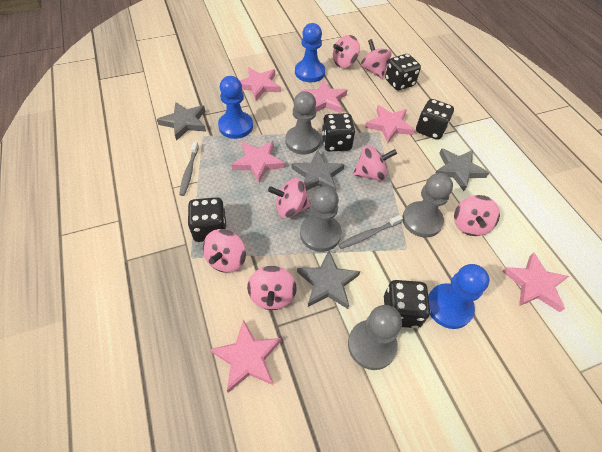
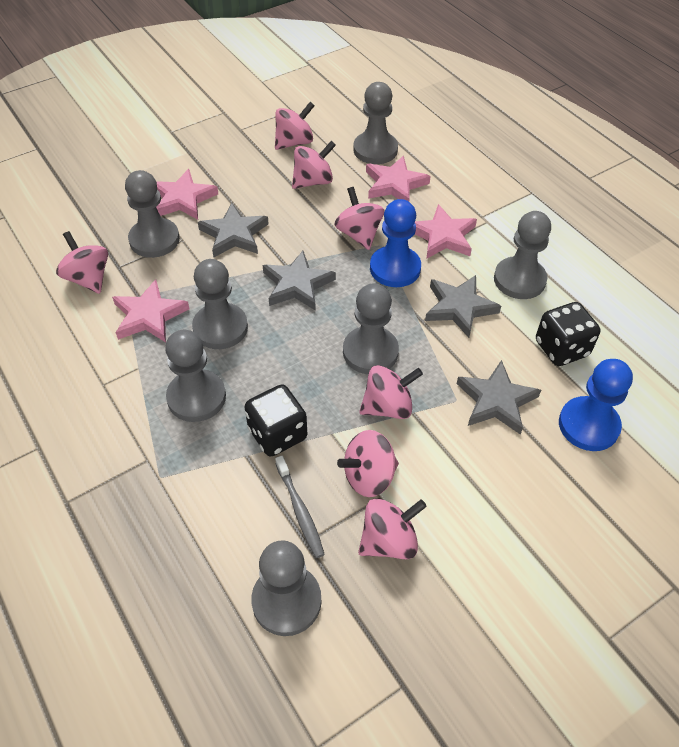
black dice: 5 -> 2
blue pawn: 3 -> 2
grey pawn: 4 -> 7
grey toothbrush: 2 -> 1
pink star: 6 -> 4

